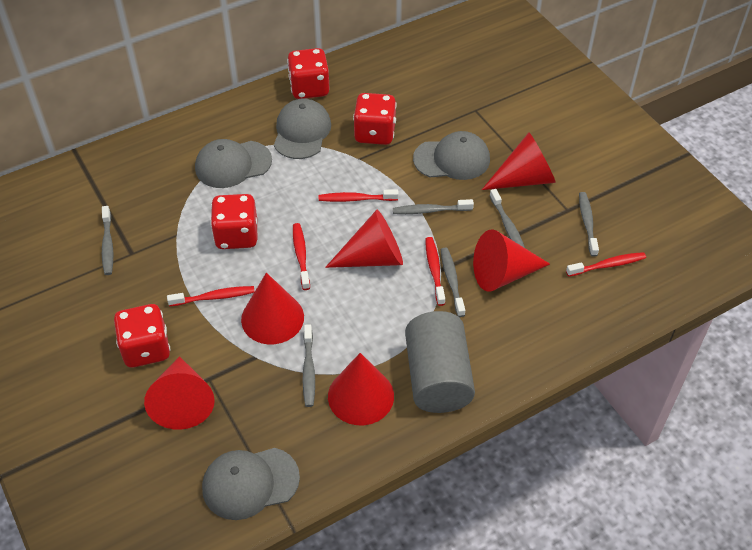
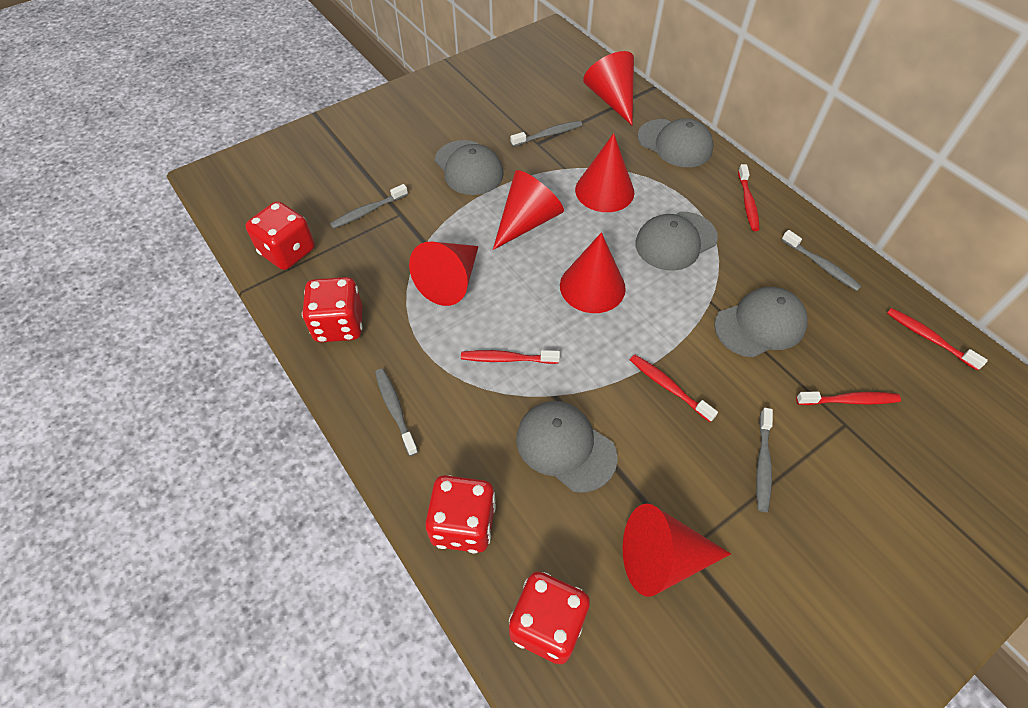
grey cap: 4 -> 5
grey cylinder: 1 -> 0
grey toothbrush: 6 -> 5

